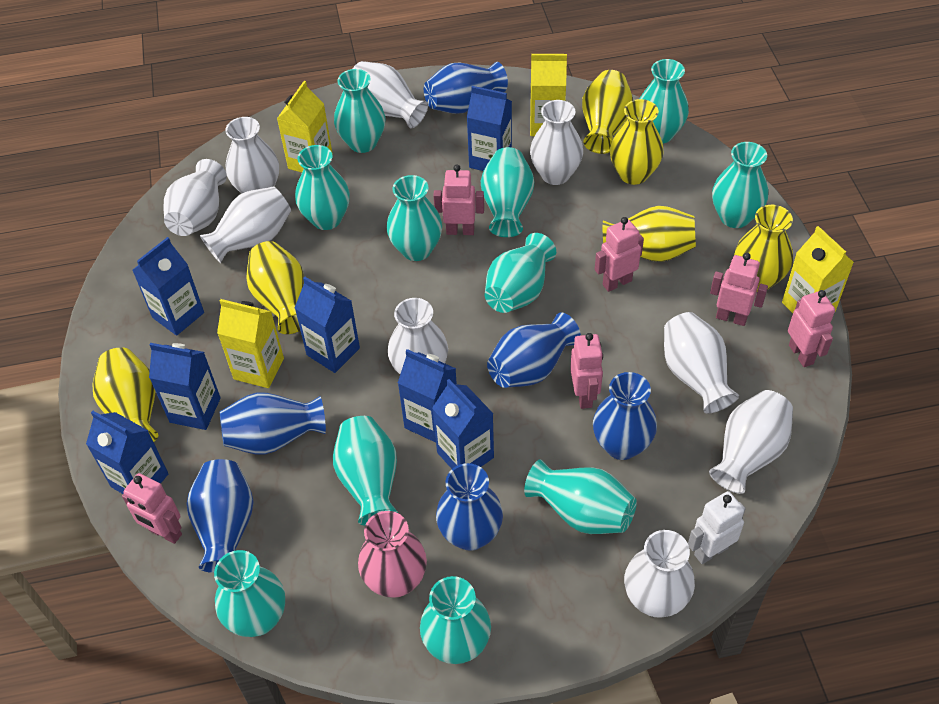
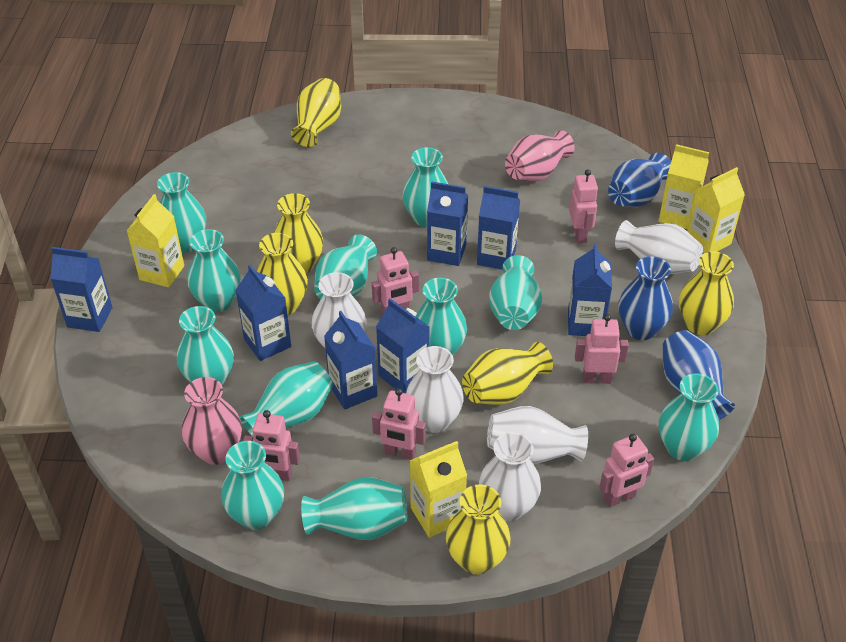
blue vase: 6 -> 3
pink vase: 1 -> 2
white robot: 1 -> 0
white vase: 9 -> 5

